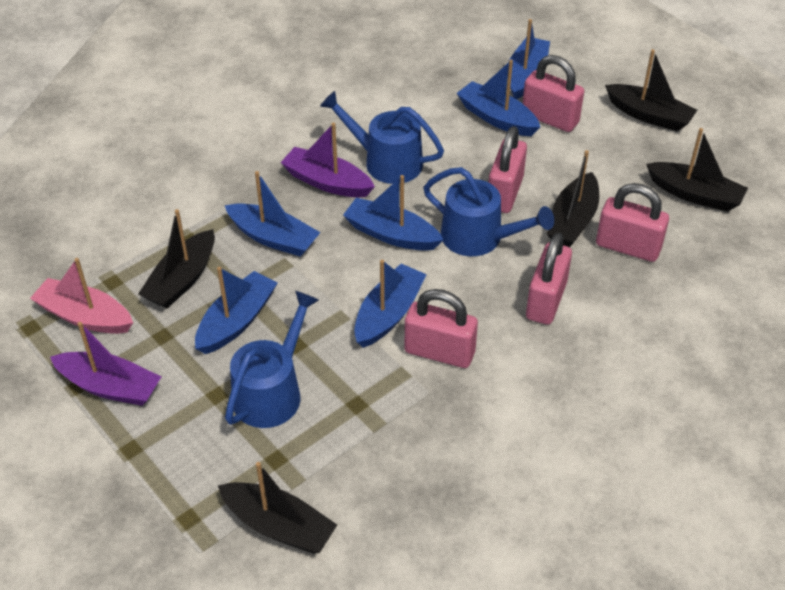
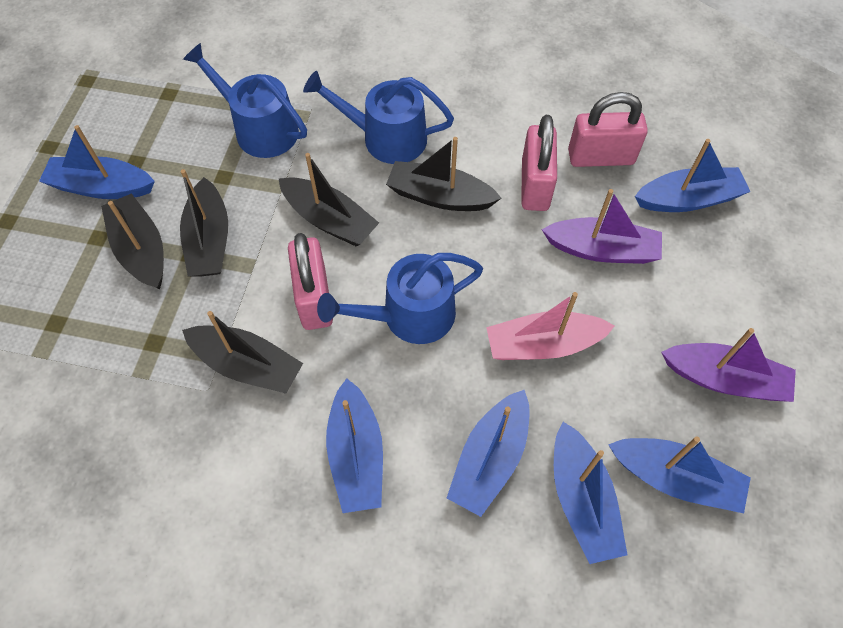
pink padlock: 5 -> 3

